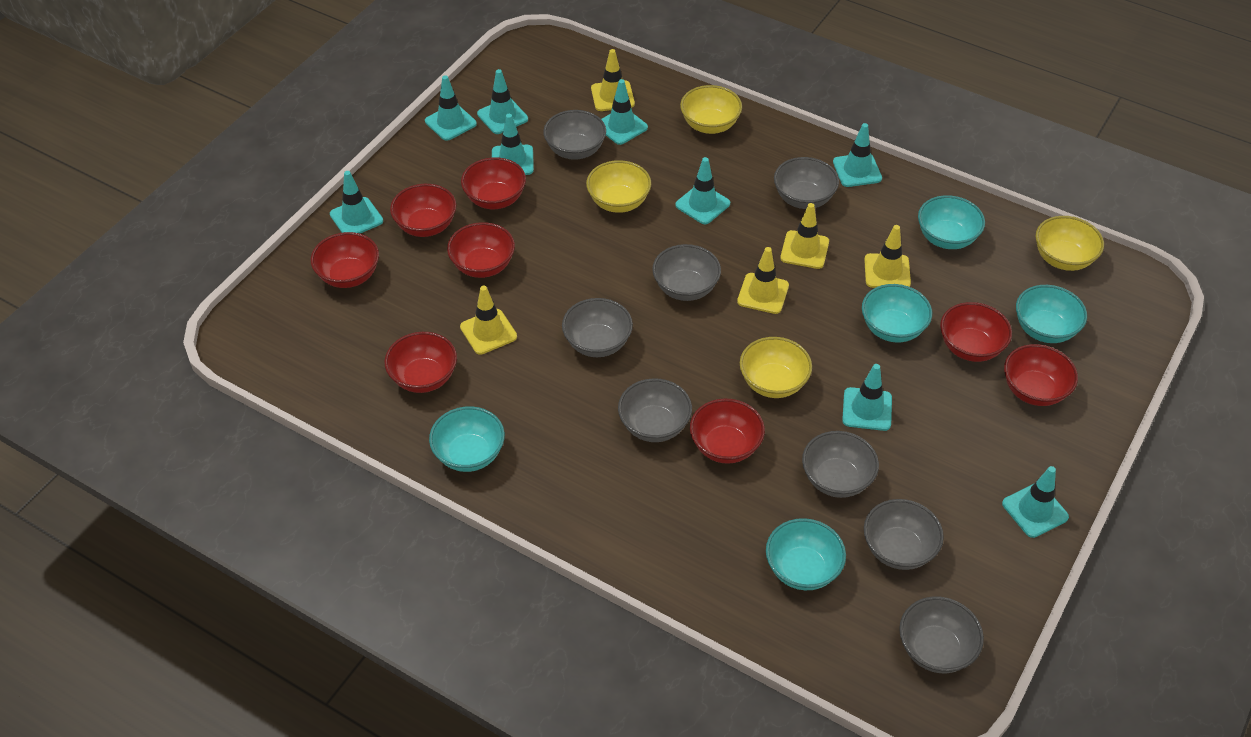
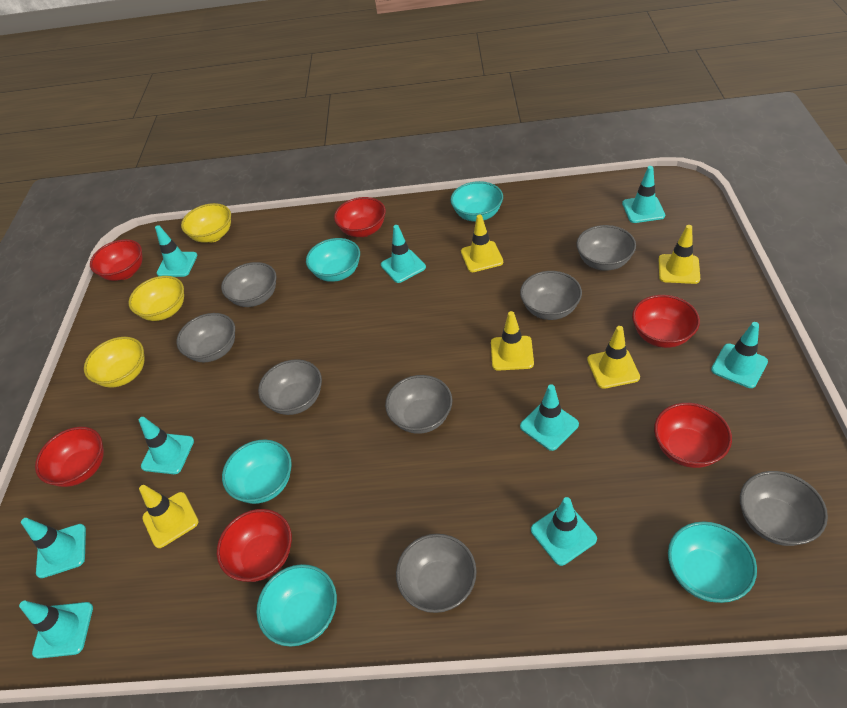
red bowl: 8 -> 6
yellow bowl: 4 -> 3

